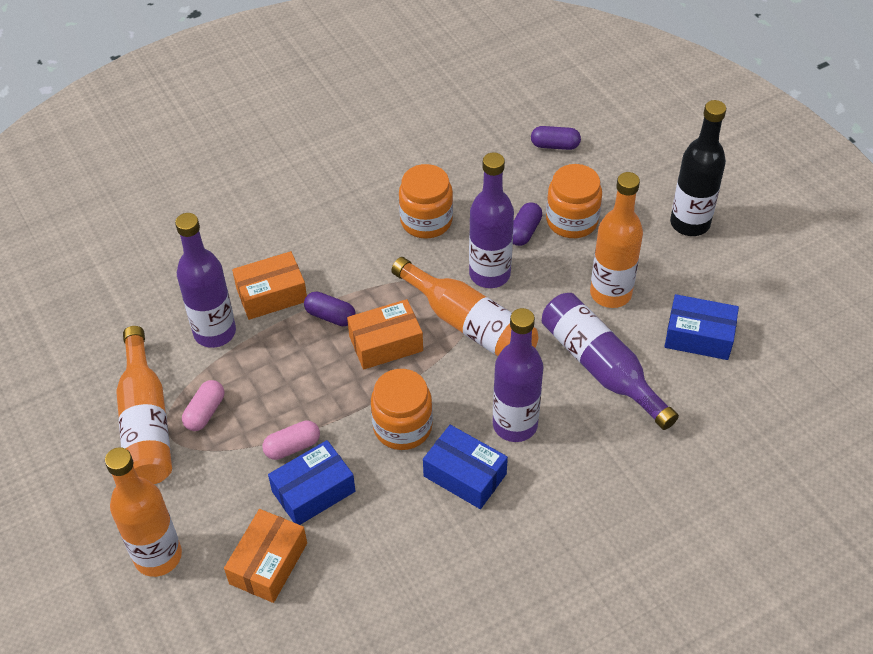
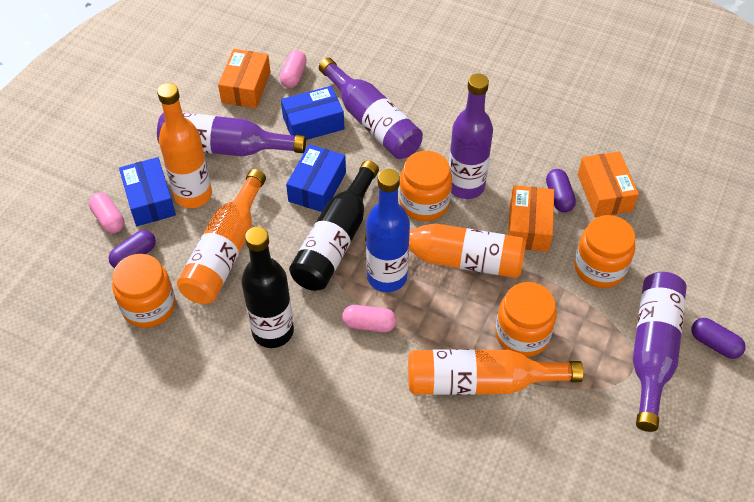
black bottle: 1 -> 2
blue bottle: 0 -> 1
orange jar: 3 -> 4
pink capsule: 2 -> 3

